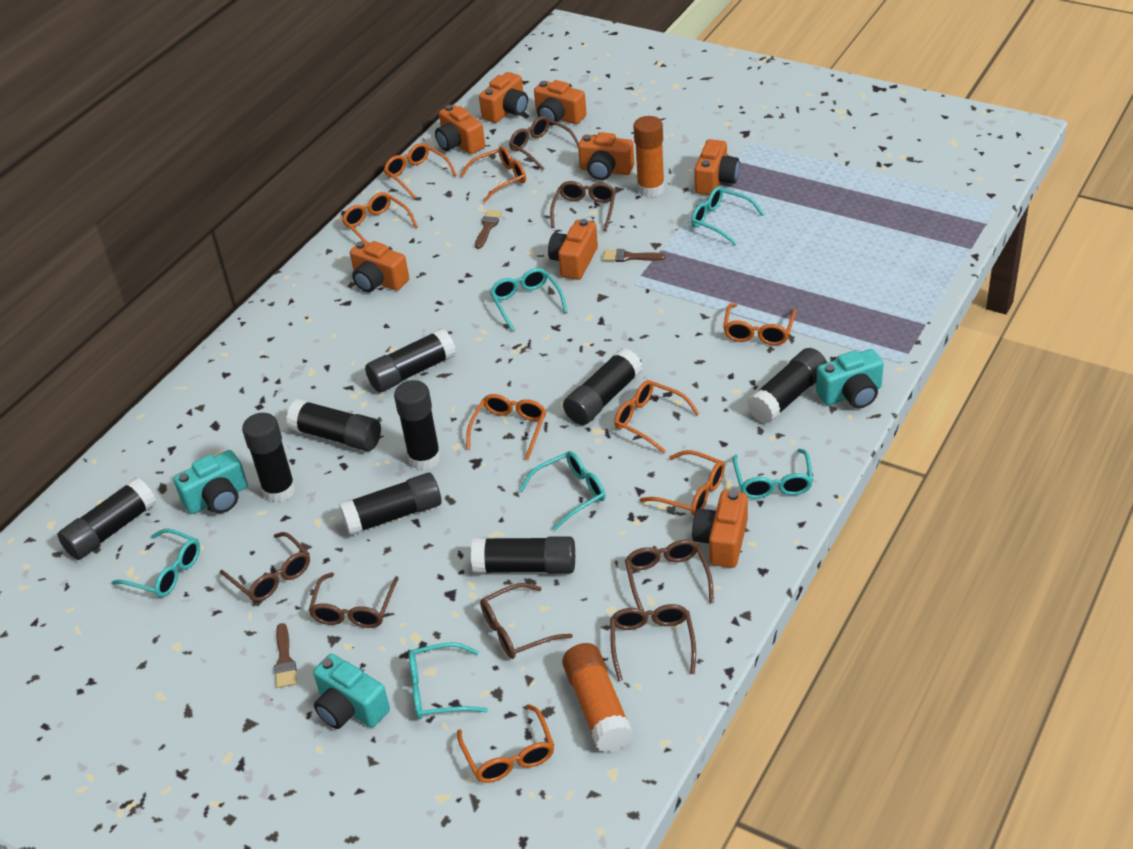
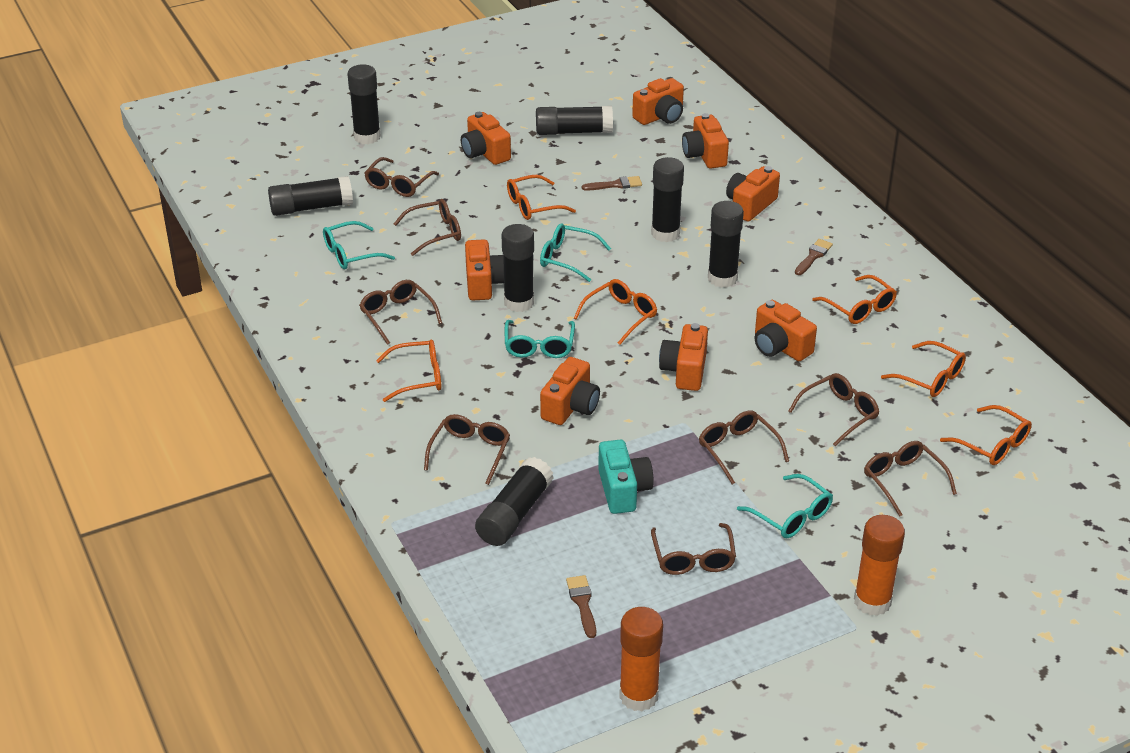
black glue stick: 9 -> 7
brown glasses: 7 -> 8
orange glasses: 8 -> 6
turquoise camera: 3 -> 1
turquoise glasses: 6 -> 4

